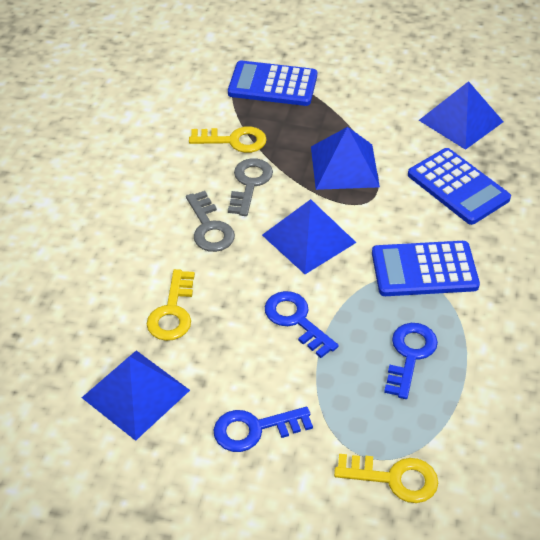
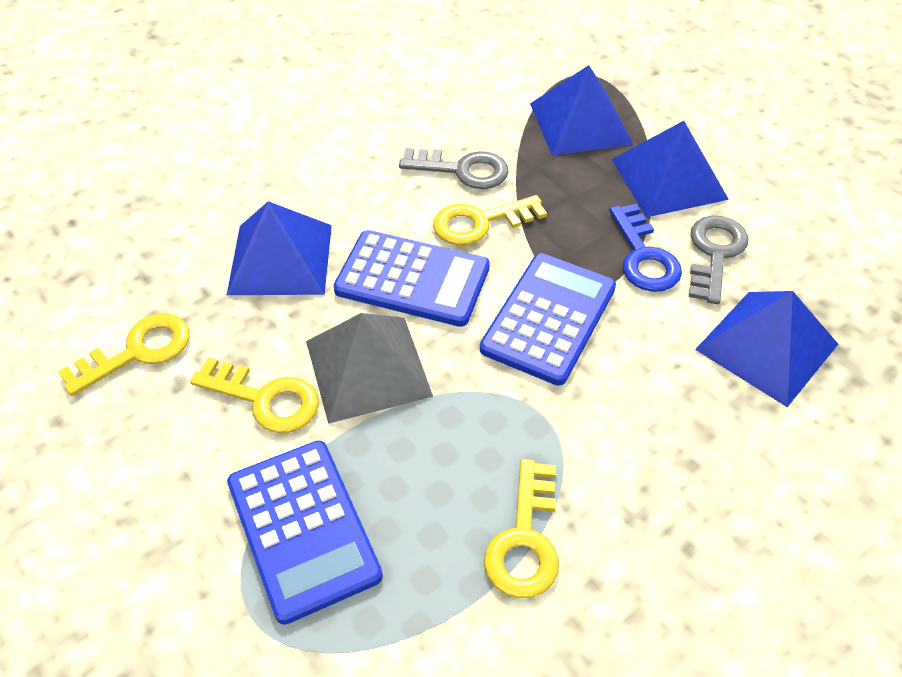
blue key: 3 -> 1
grey pyramid: 0 -> 1
yellow key: 3 -> 4

